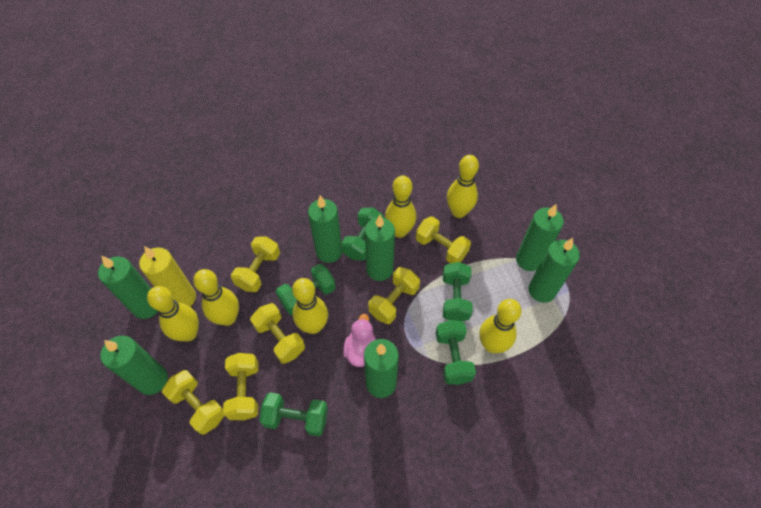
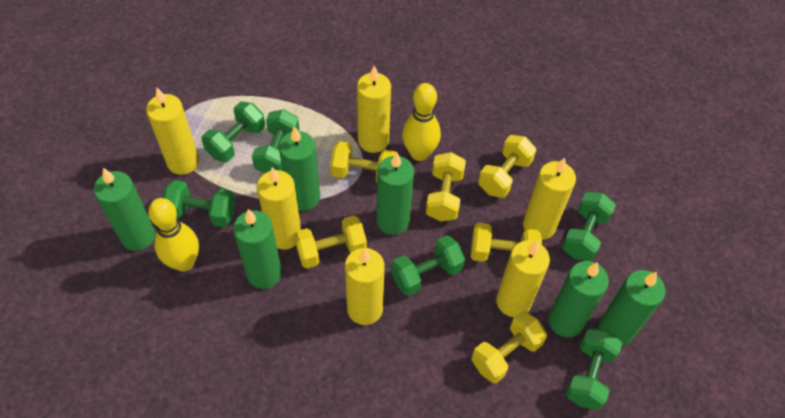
green candle: 7 -> 6
green dumbbell: 5 -> 6
pink duck: 1 -> 0
yellow bowling pin: 6 -> 2
yellow candle: 1 -> 6

